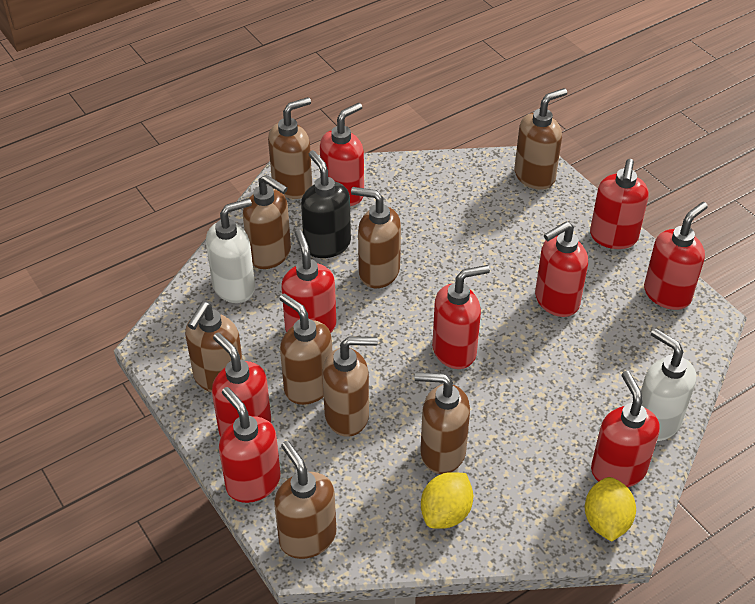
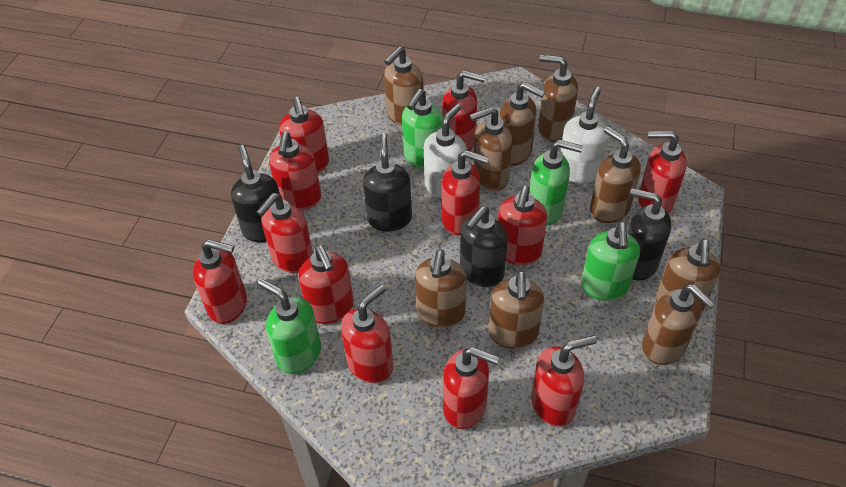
black soap dispenser: 1 -> 4
green soap dispenser: 0 -> 4
red soap dispenser: 9 -> 12
yellow lemon: 2 -> 0

